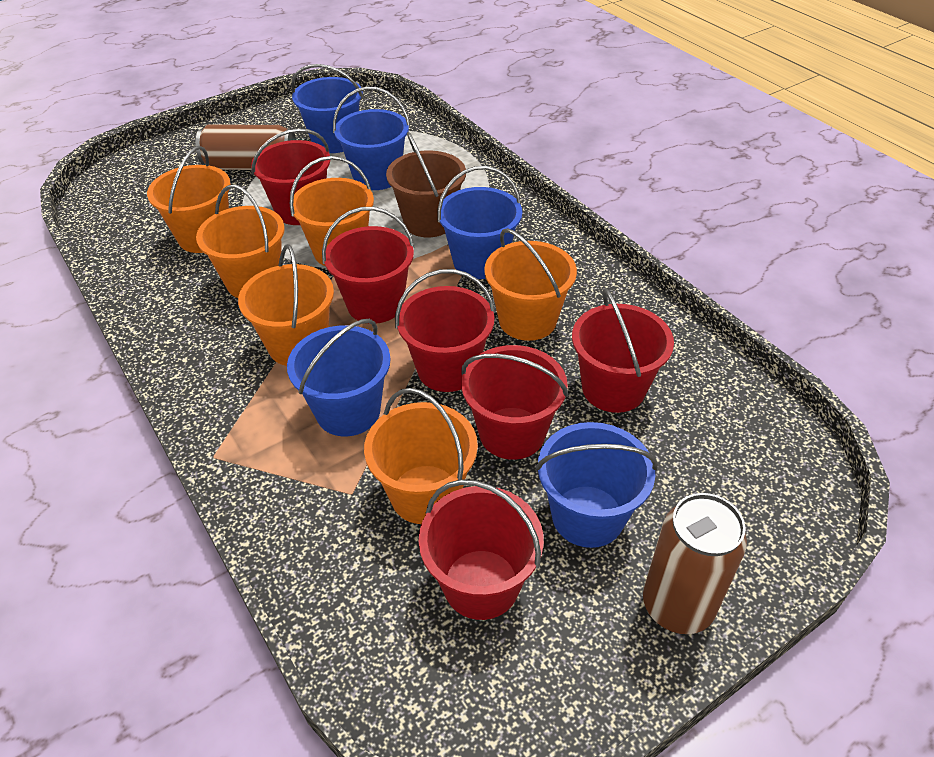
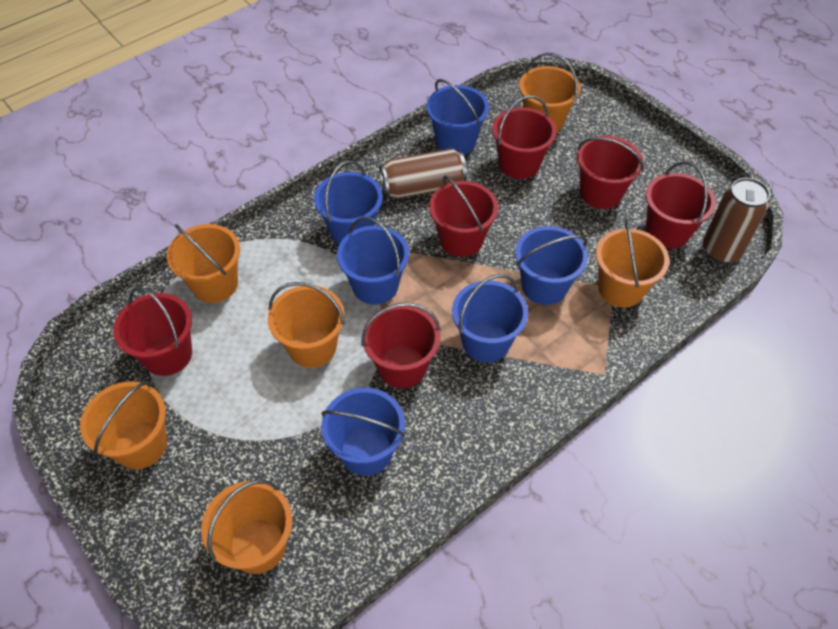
blue bucket: 5 -> 6
brown bucket: 1 -> 0

